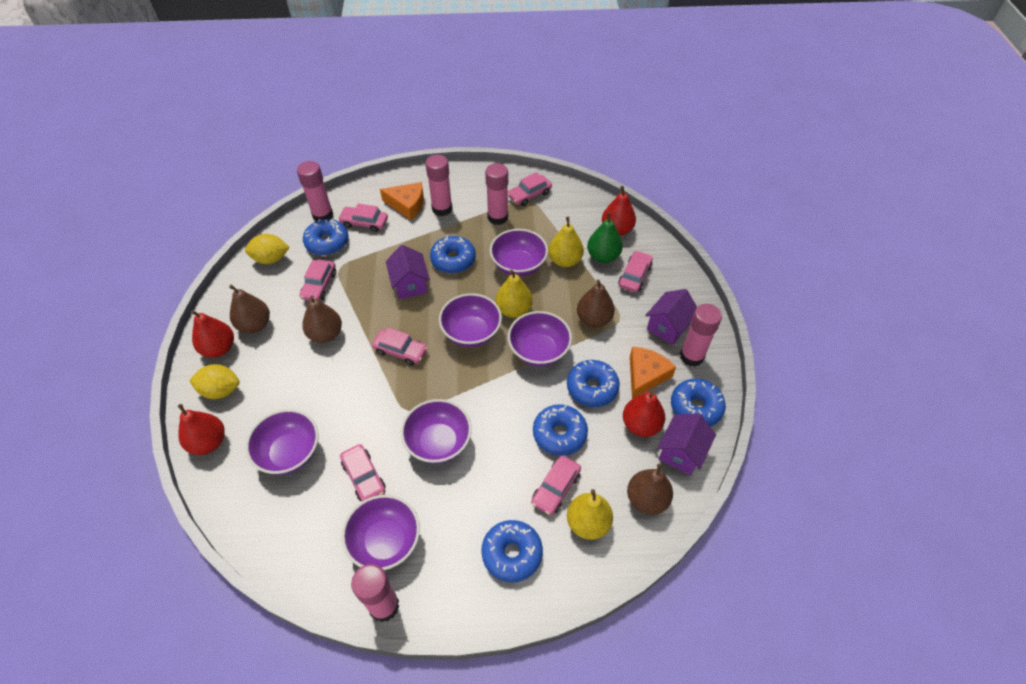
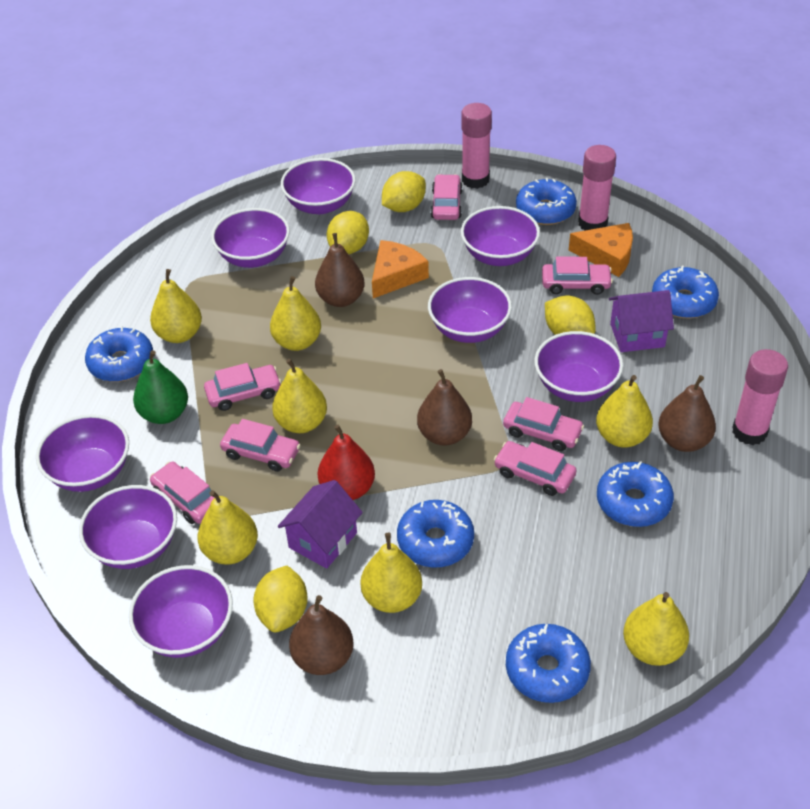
pink glue stick: 5 -> 3
purple bowl: 6 -> 8
purple house: 3 -> 2
red pear: 4 -> 1
yellow lemon: 2 -> 4
yellow pear: 3 -> 7

